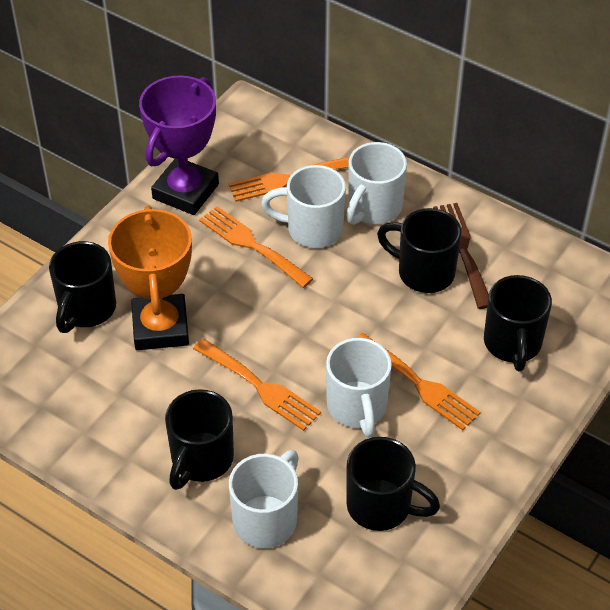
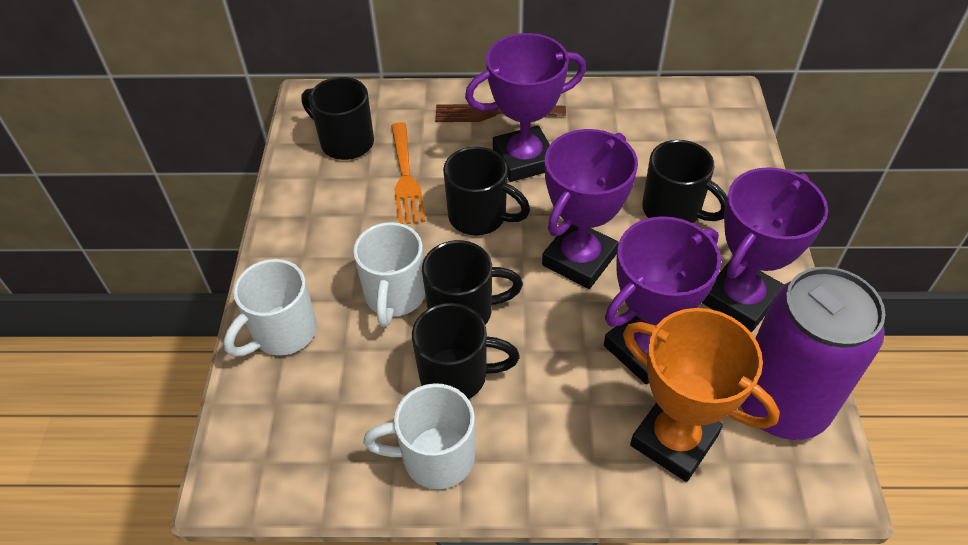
orange fork: 4 -> 1
purple can: 0 -> 1
purple trophy: 1 -> 4
white mug: 4 -> 3

